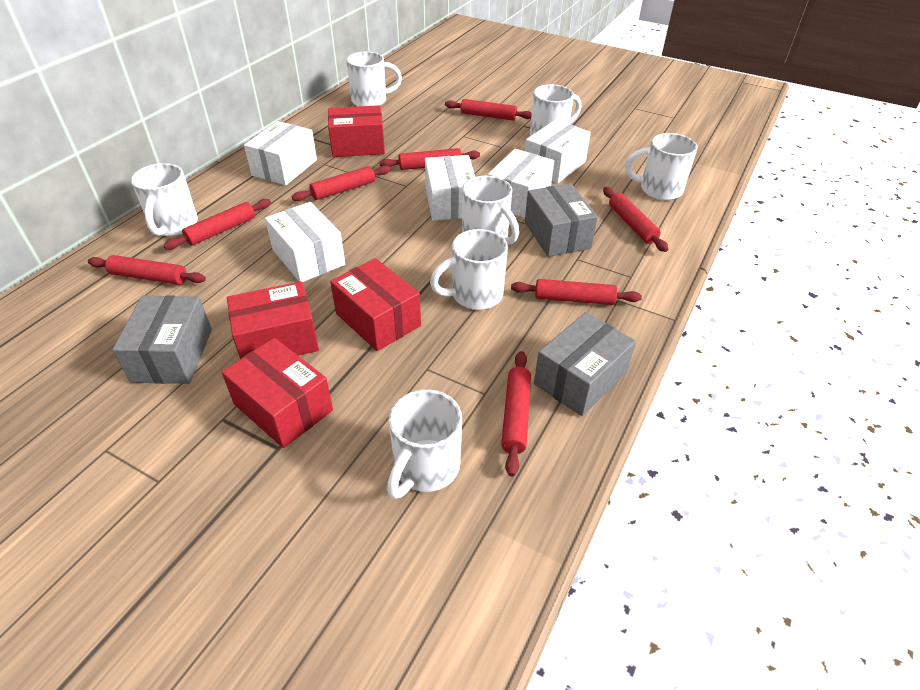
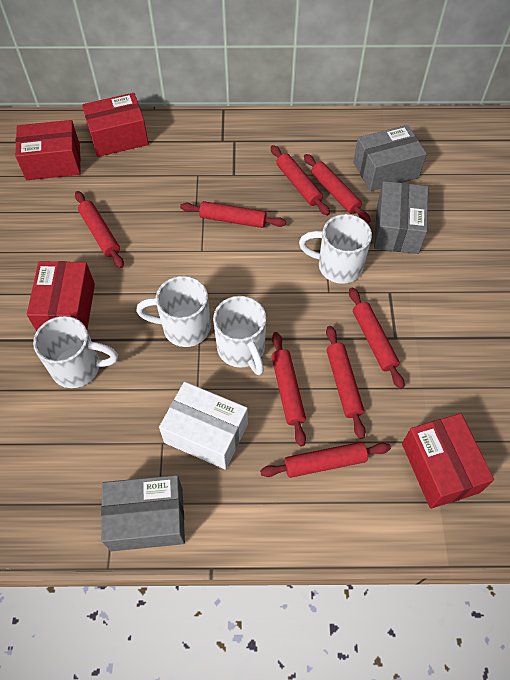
white box: 5 -> 1
white mug: 7 -> 4

